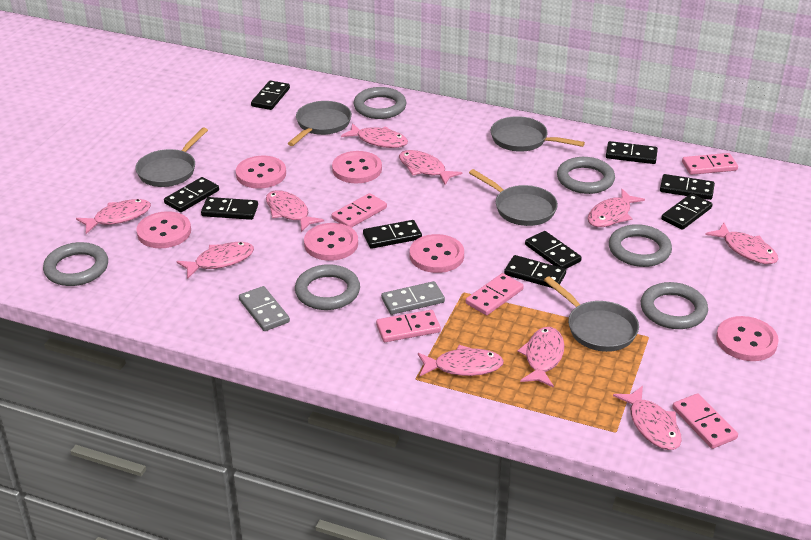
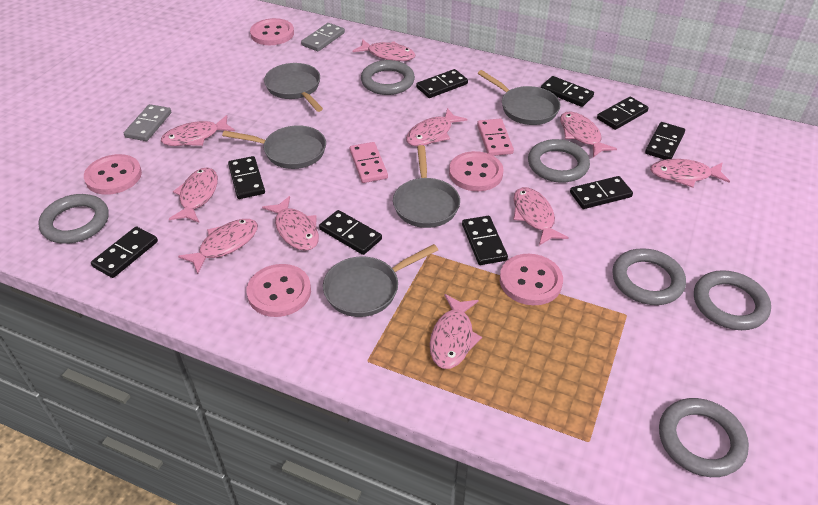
pink button: 6 -> 5
pink domino: 5 -> 2

